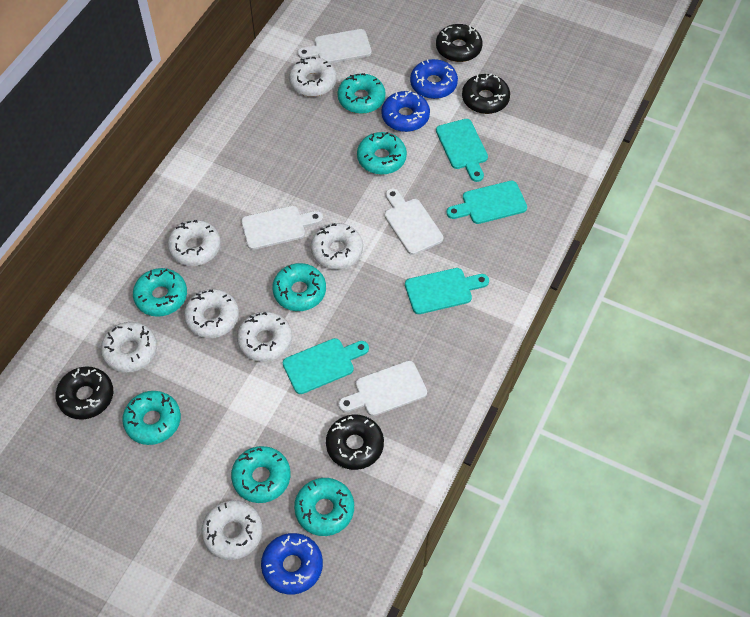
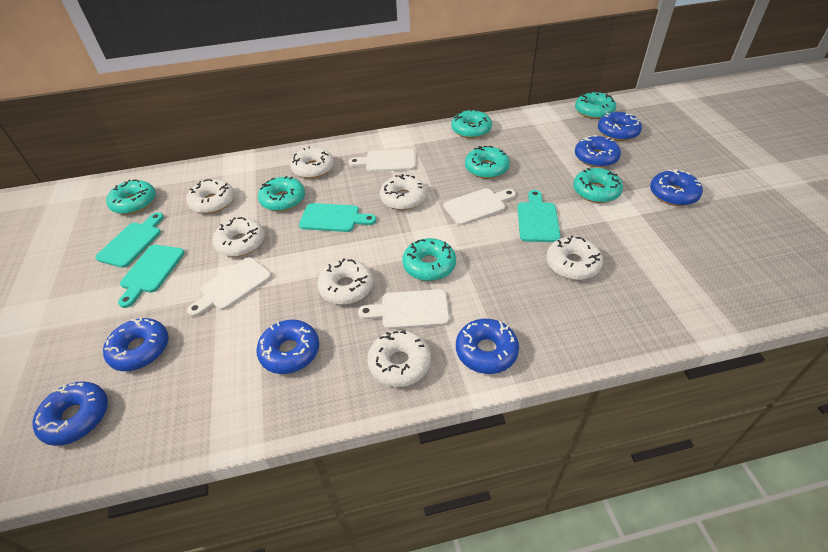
black donut: 4 -> 0
blue donut: 3 -> 7

